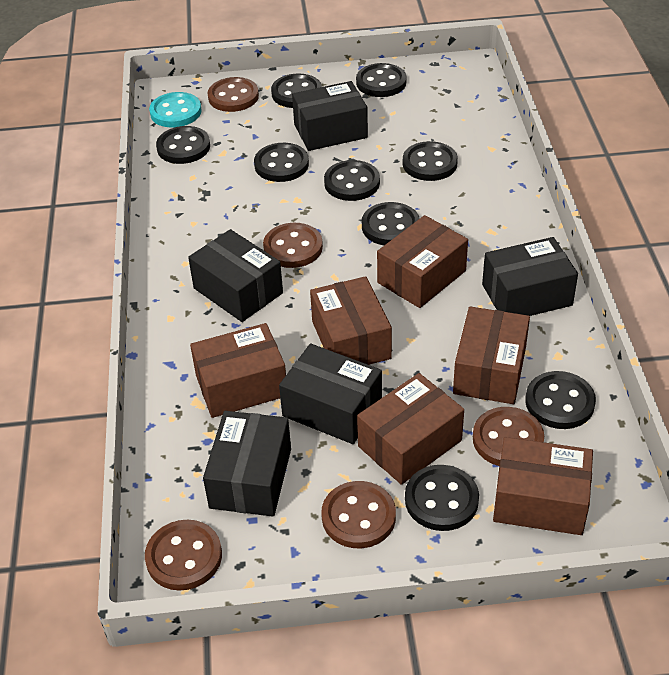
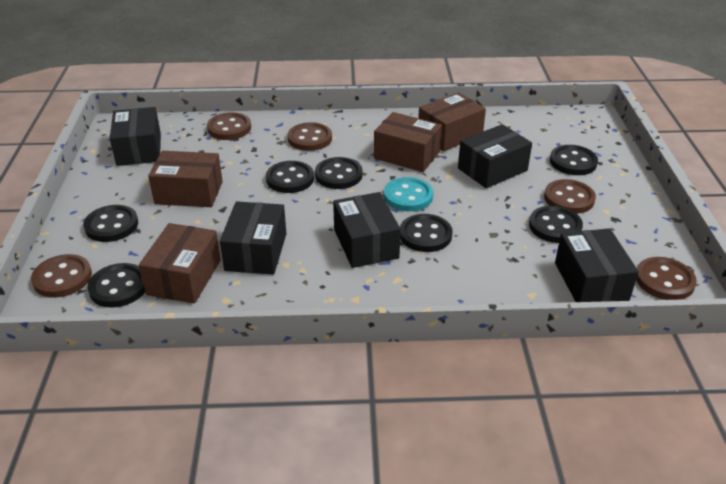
black button: 9 -> 7
brown box: 6 -> 4

